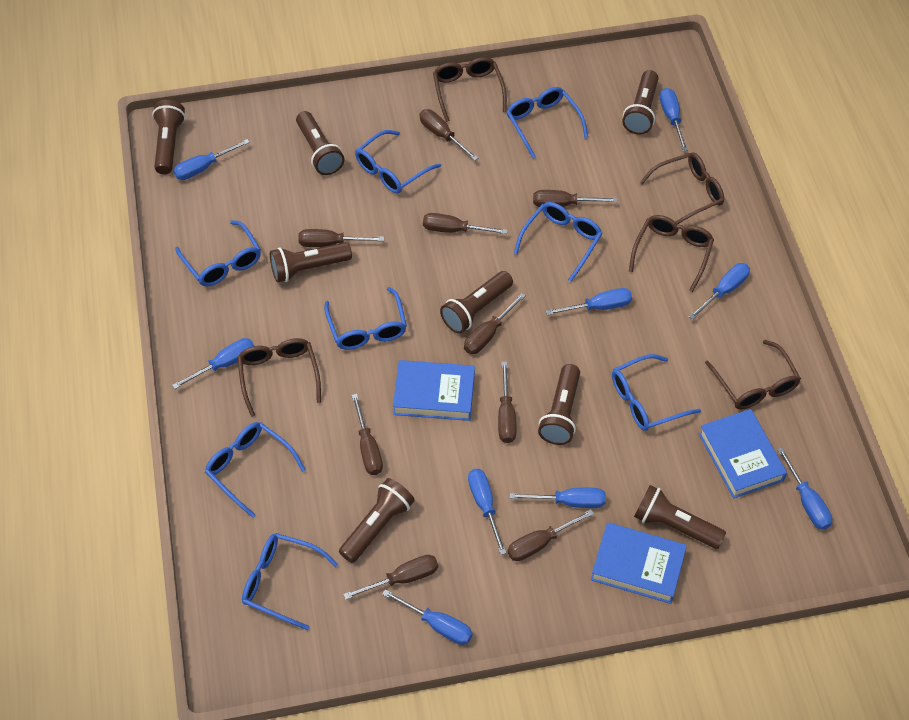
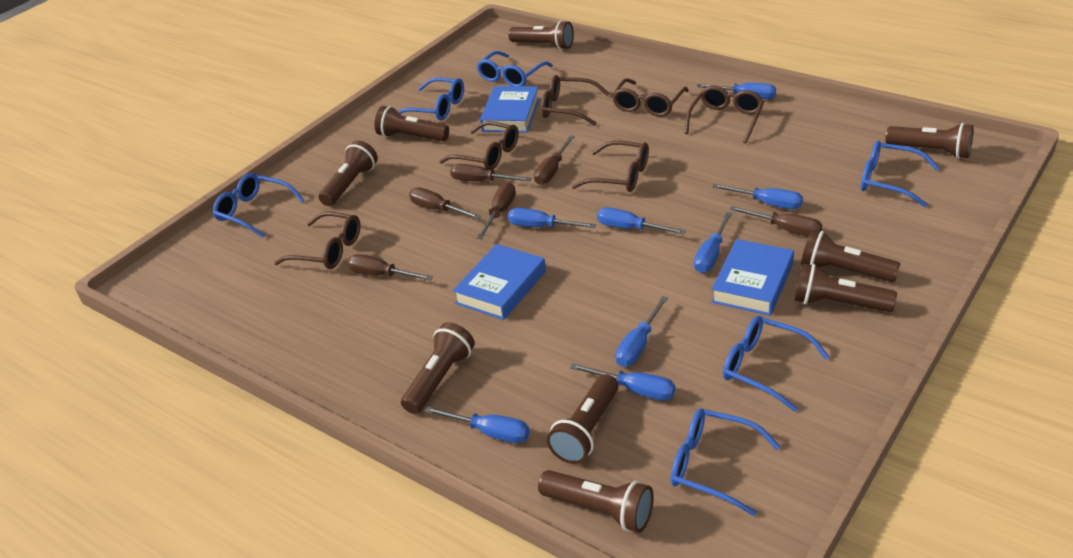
blue glasses: 8 -> 6
blue screwdriver: 9 -> 8
brown flashlight: 8 -> 9
brown glasses: 5 -> 6
brown screwdriver: 9 -> 6

